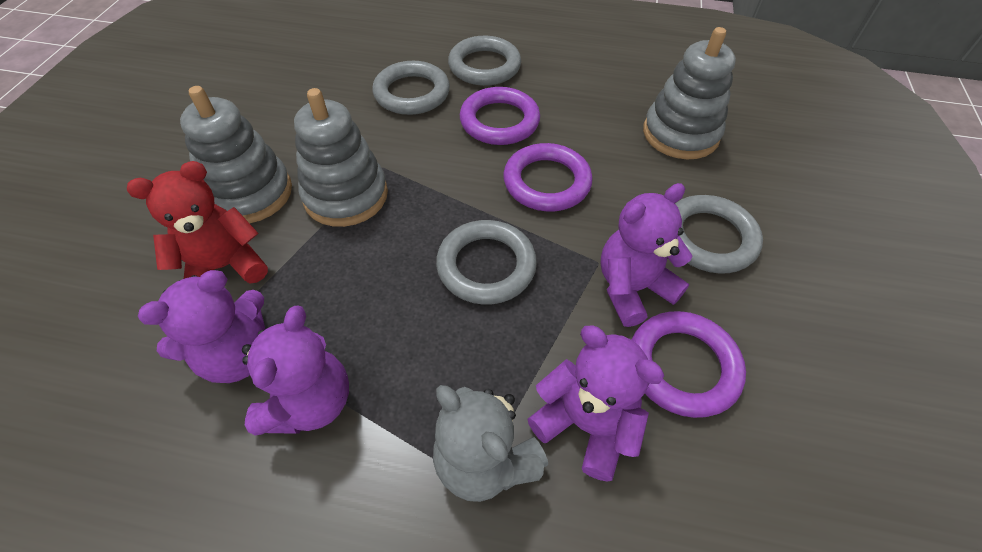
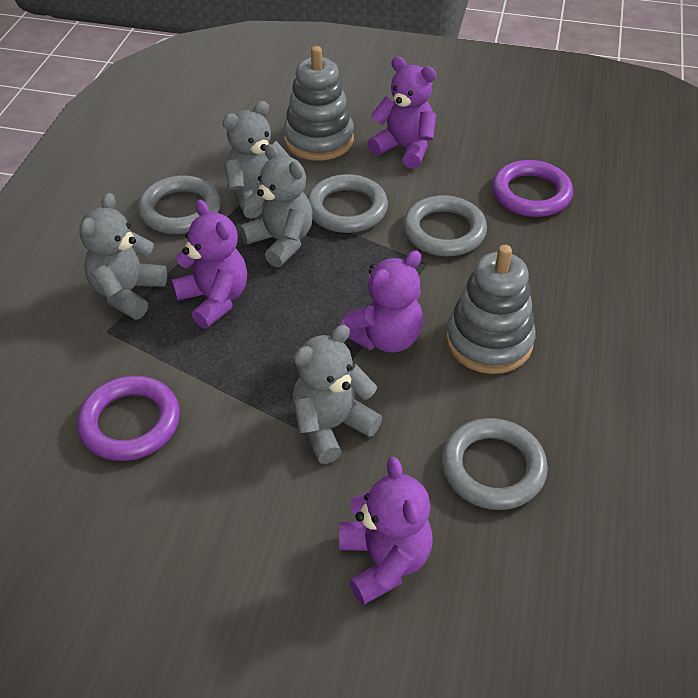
grey stacking toy: 3 -> 2
grey teddy bear: 1 -> 4
purple ring: 3 -> 2
red teddy bear: 1 -> 0

